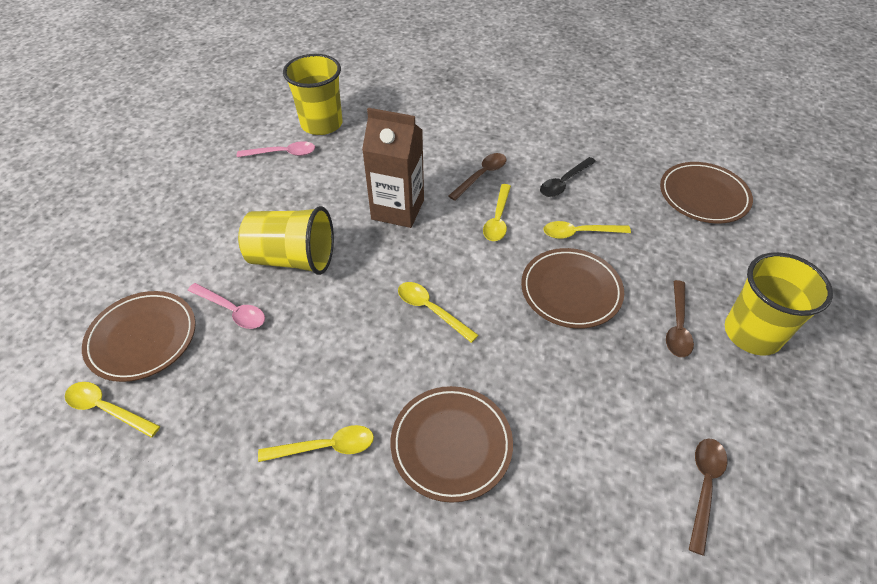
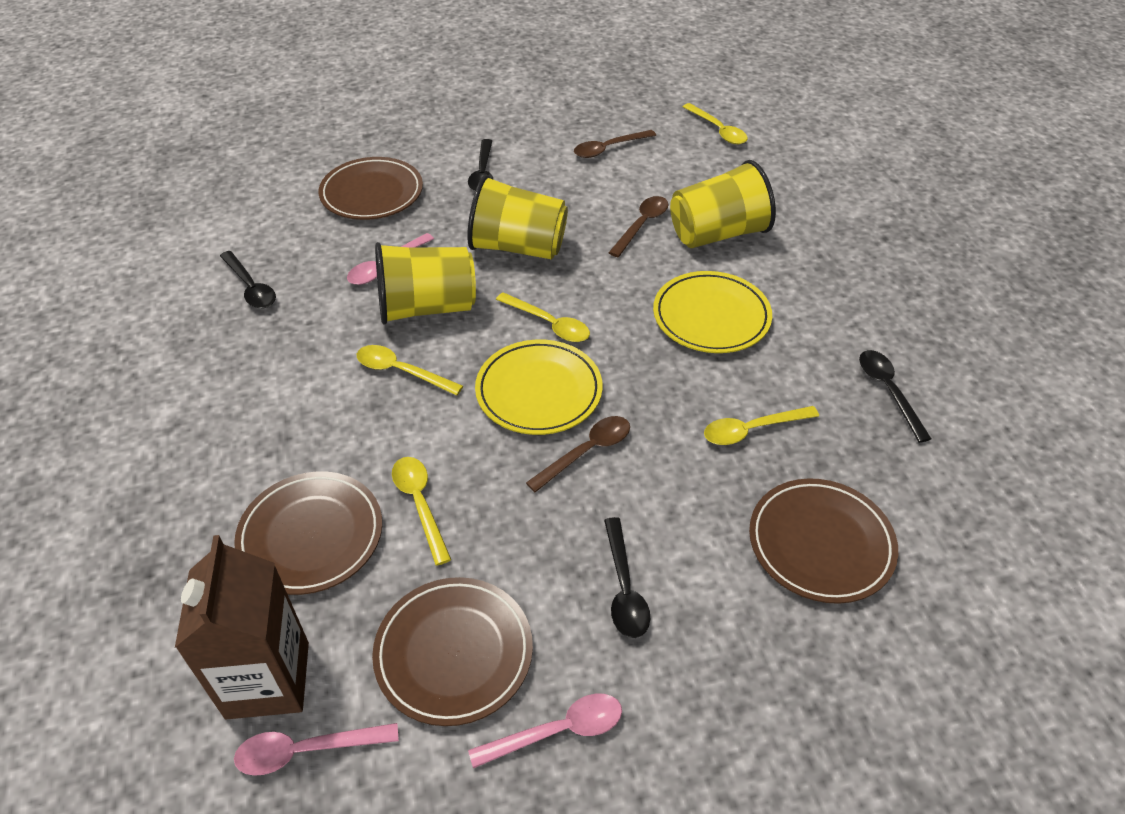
black spoon: 1 -> 4
pink spoon: 2 -> 3
yellow plate: 0 -> 2

